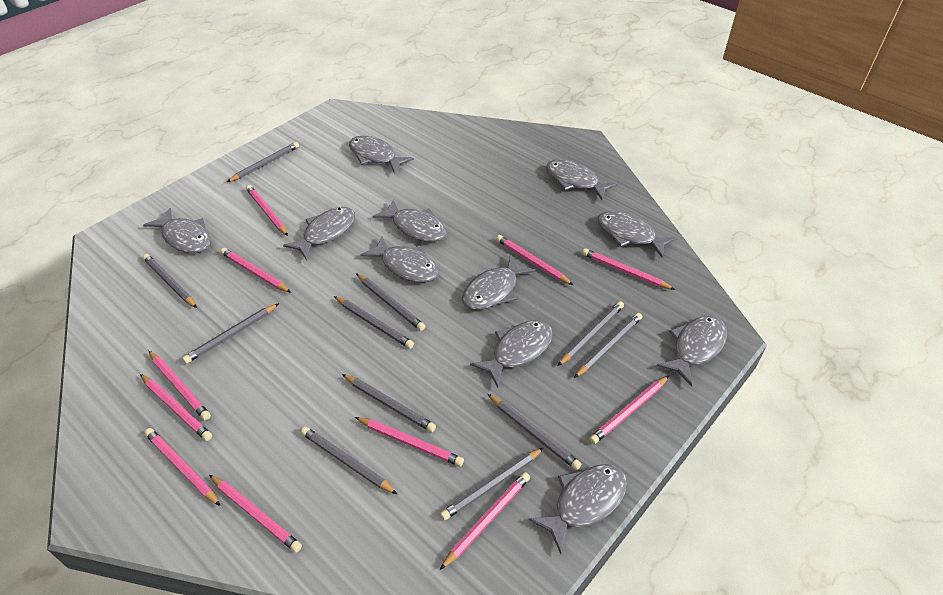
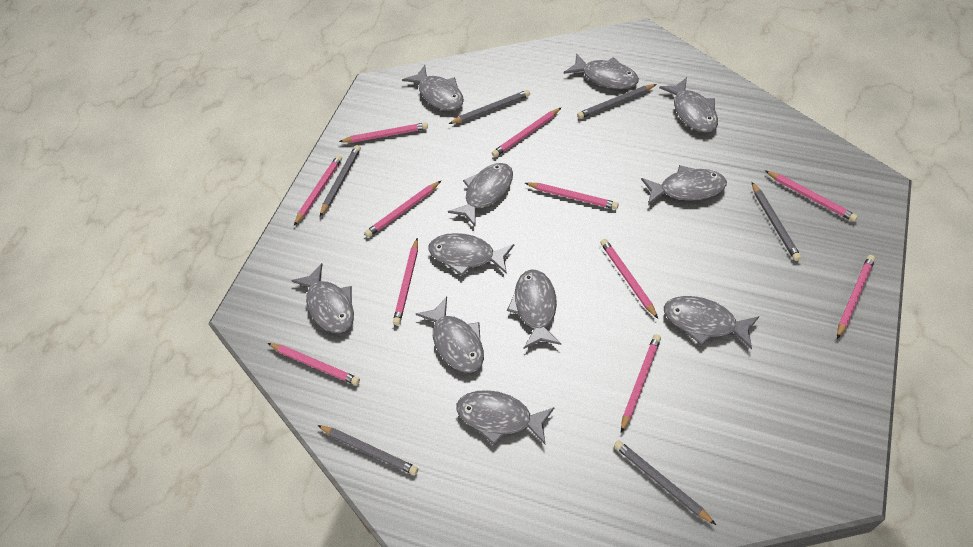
grey pencil: 11 -> 6

